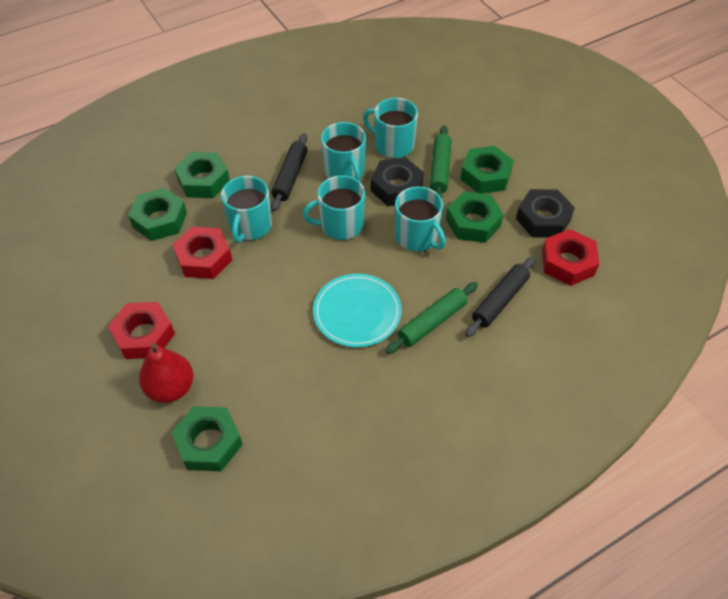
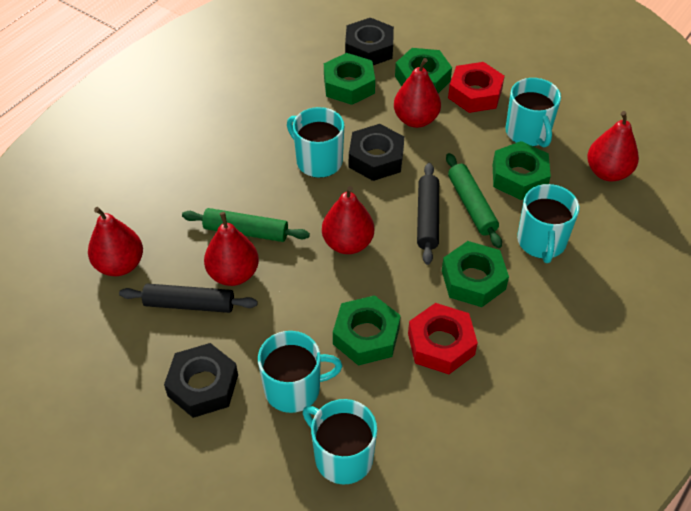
black nut: 2 -> 3
red nut: 3 -> 2
red pear: 1 -> 5
turquoise plate: 1 -> 0

